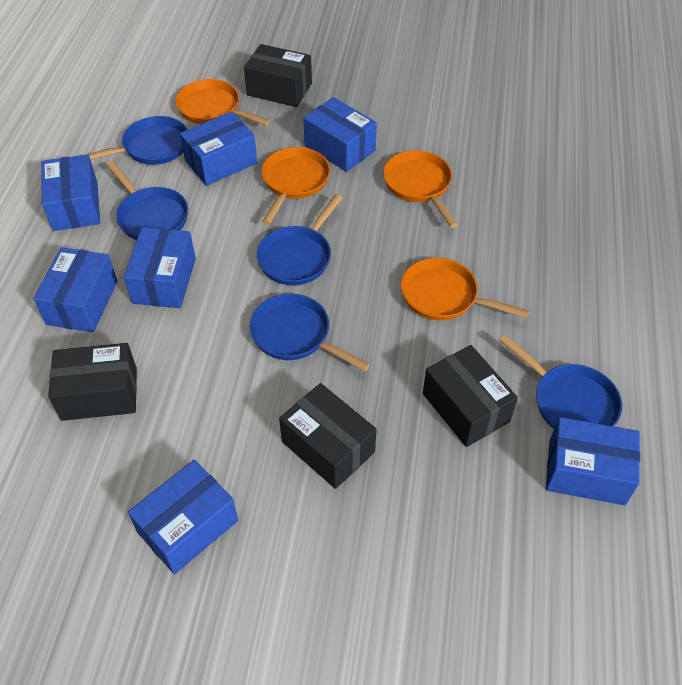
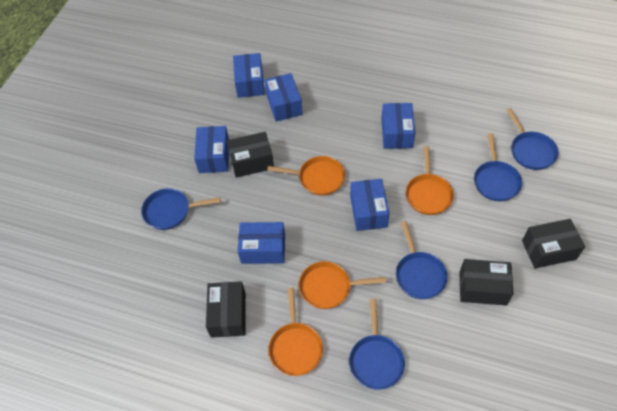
blue box: 7 -> 6

